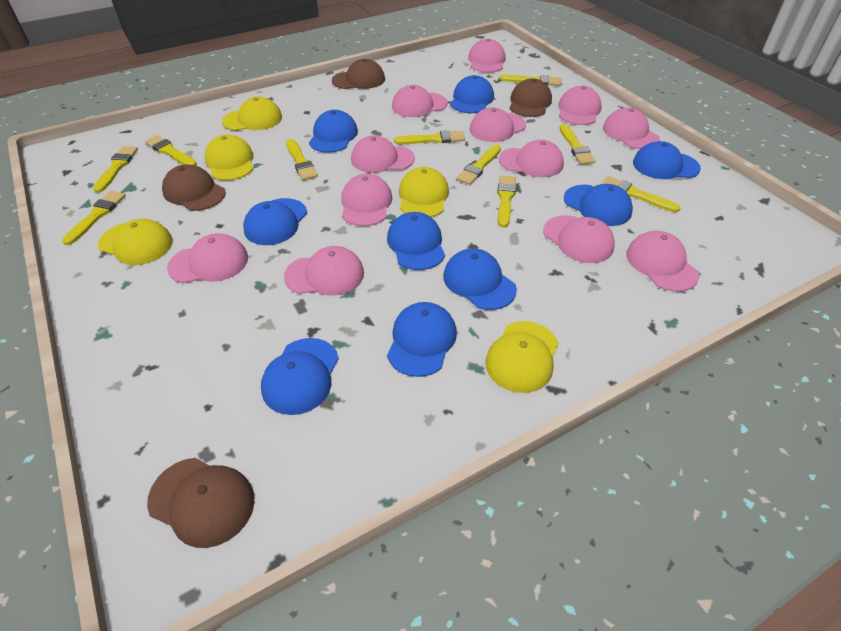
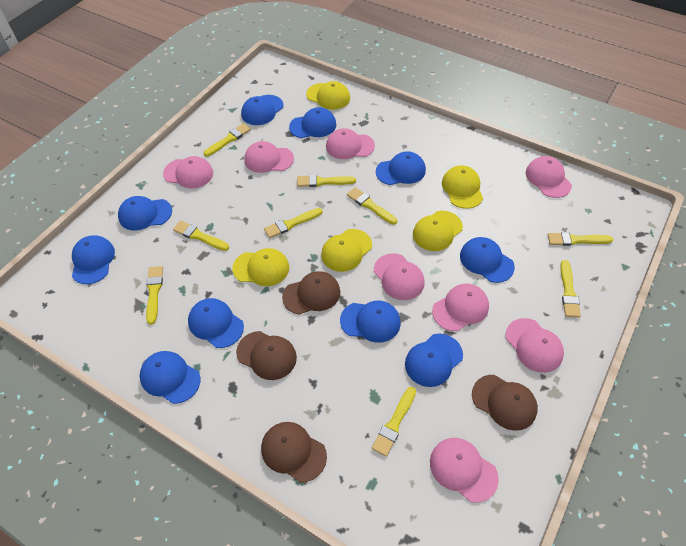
blue cap: 9 -> 10
pink cap: 12 -> 8
yellow brush: 10 -> 9

